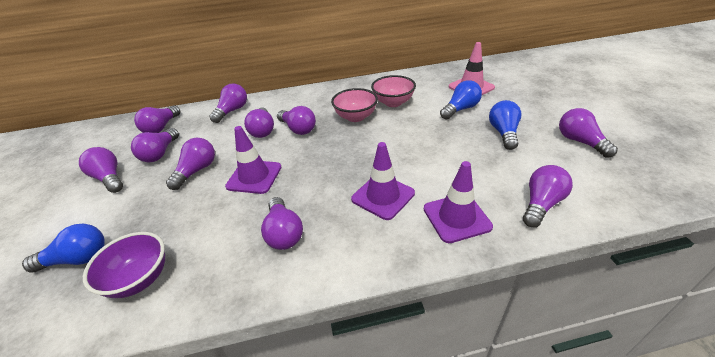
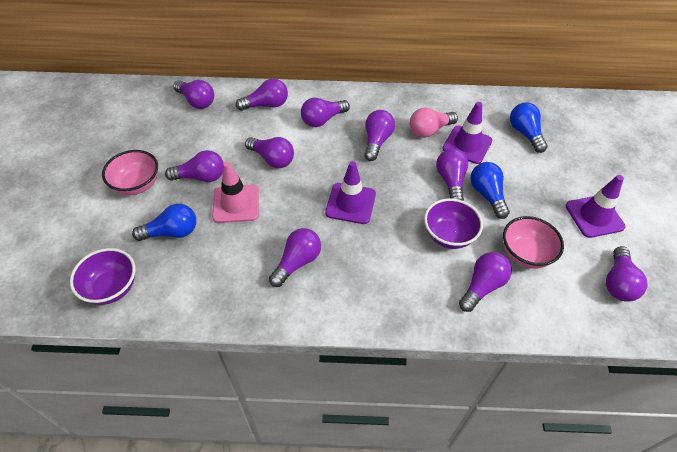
pink light bulb: 0 -> 1
purple bowl: 1 -> 2

